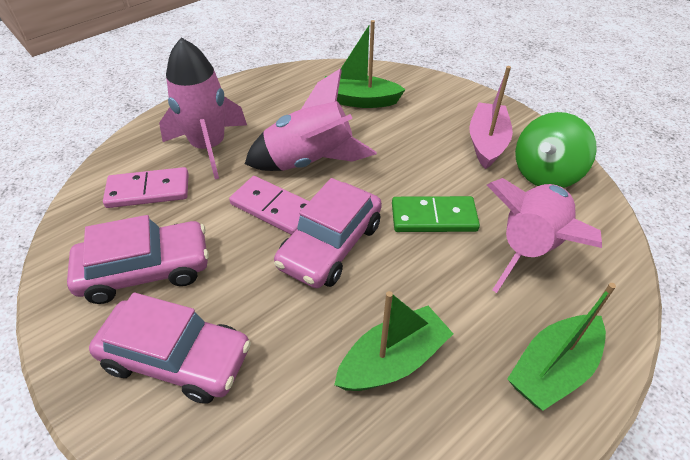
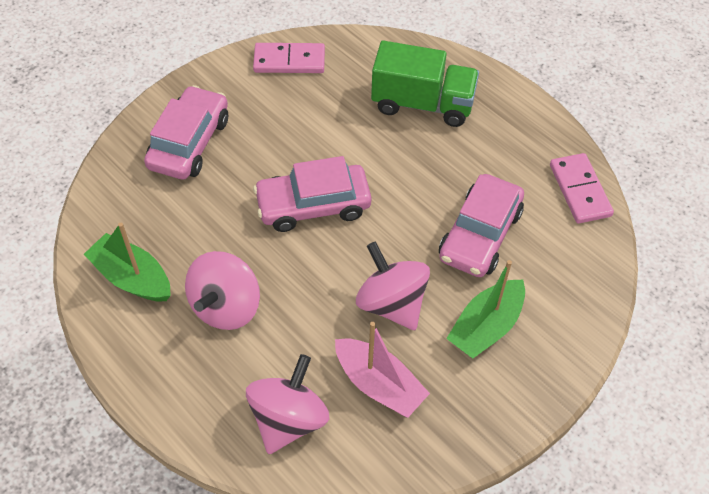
green boat: 3 -> 2
green domino: 1 -> 0
green spinning top: 1 -> 0
green truck: 0 -> 1
pink rocket: 3 -> 0
pink spinning top: 0 -> 3

